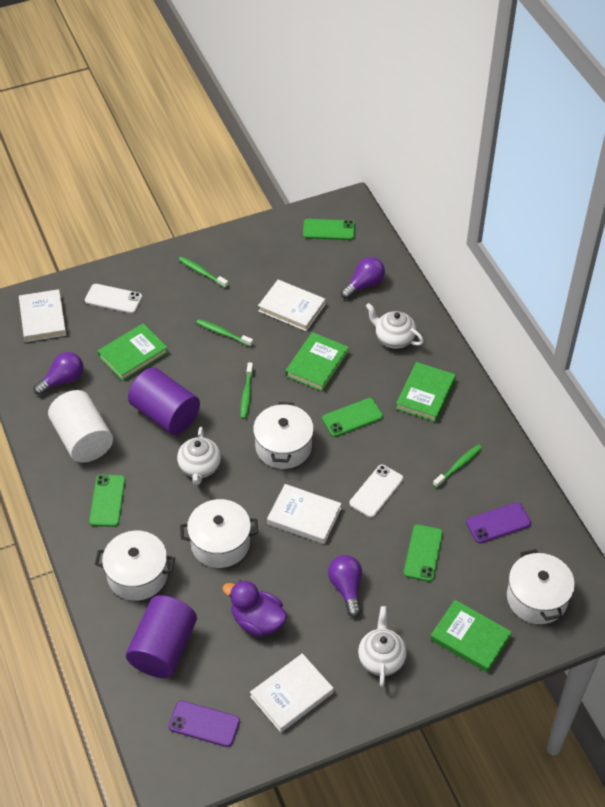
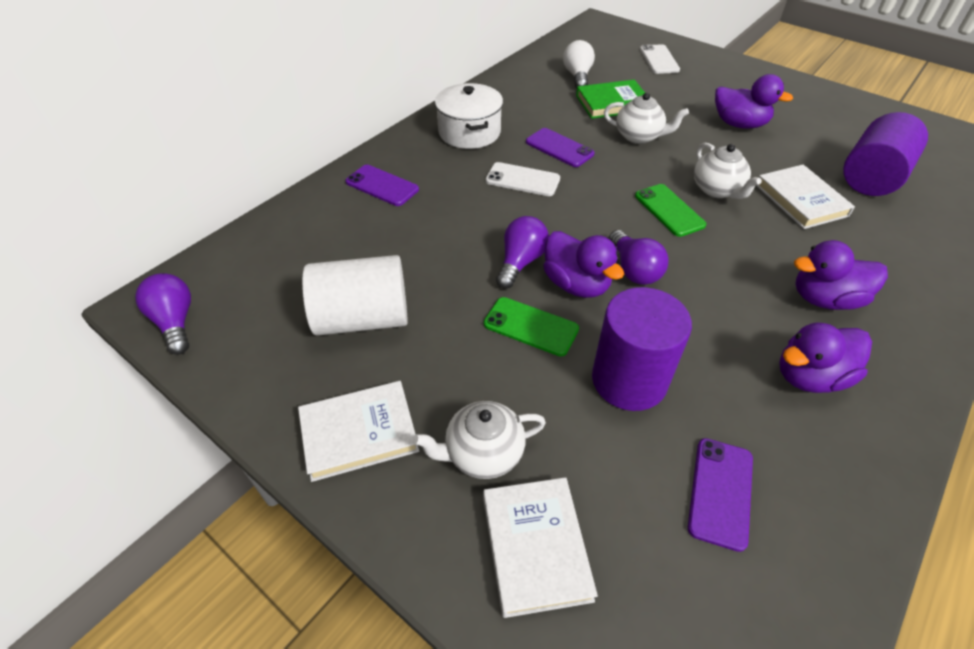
green book: 4 -> 1
green phone: 4 -> 2
green toothbrush: 4 -> 0
purple duck: 1 -> 4
purple phone: 2 -> 3
white book: 4 -> 3
white light bulb: 0 -> 1
white pot: 4 -> 1

